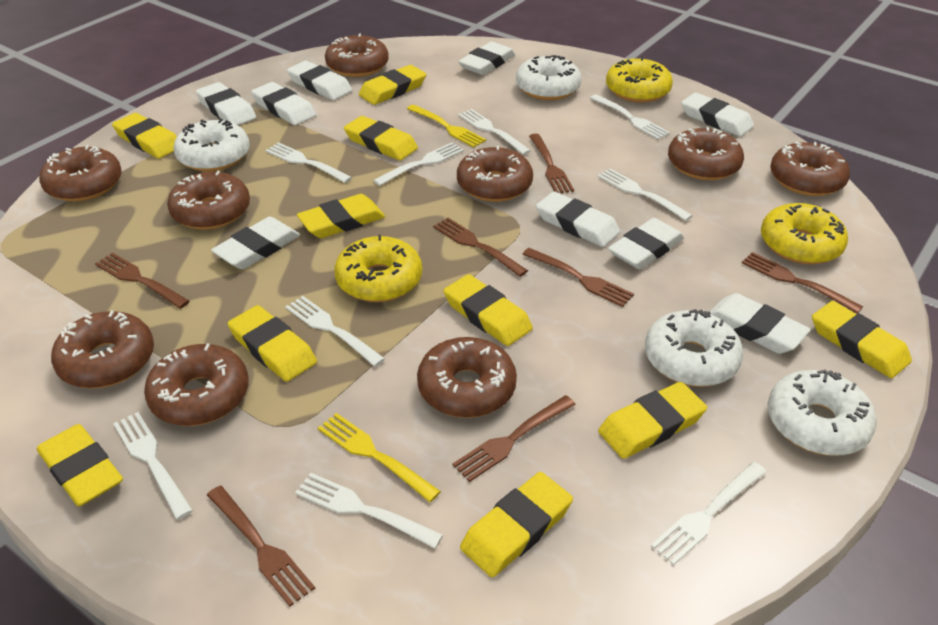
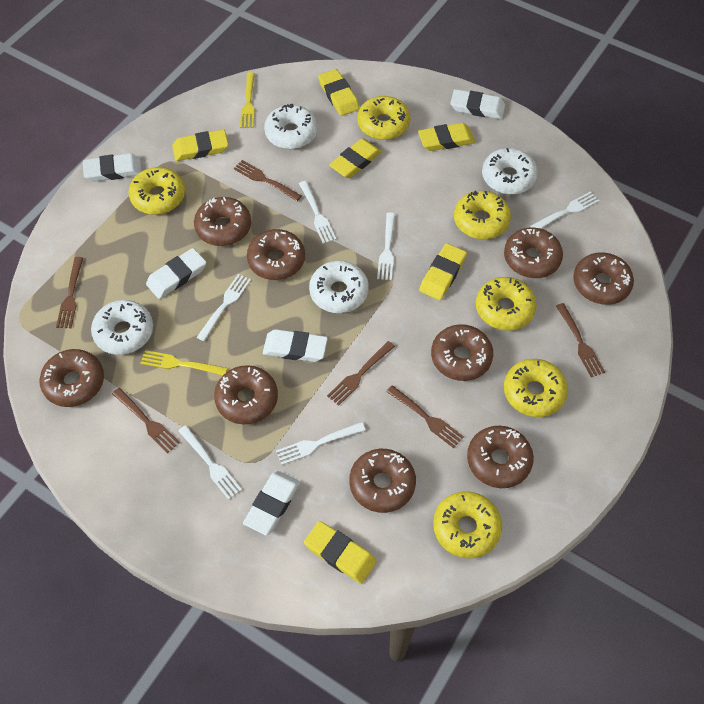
brown fork: 7 -> 6
white eraser: 9 -> 5
white fork: 9 -> 6
yellow donut: 3 -> 6
yellow eraser: 10 -> 6

